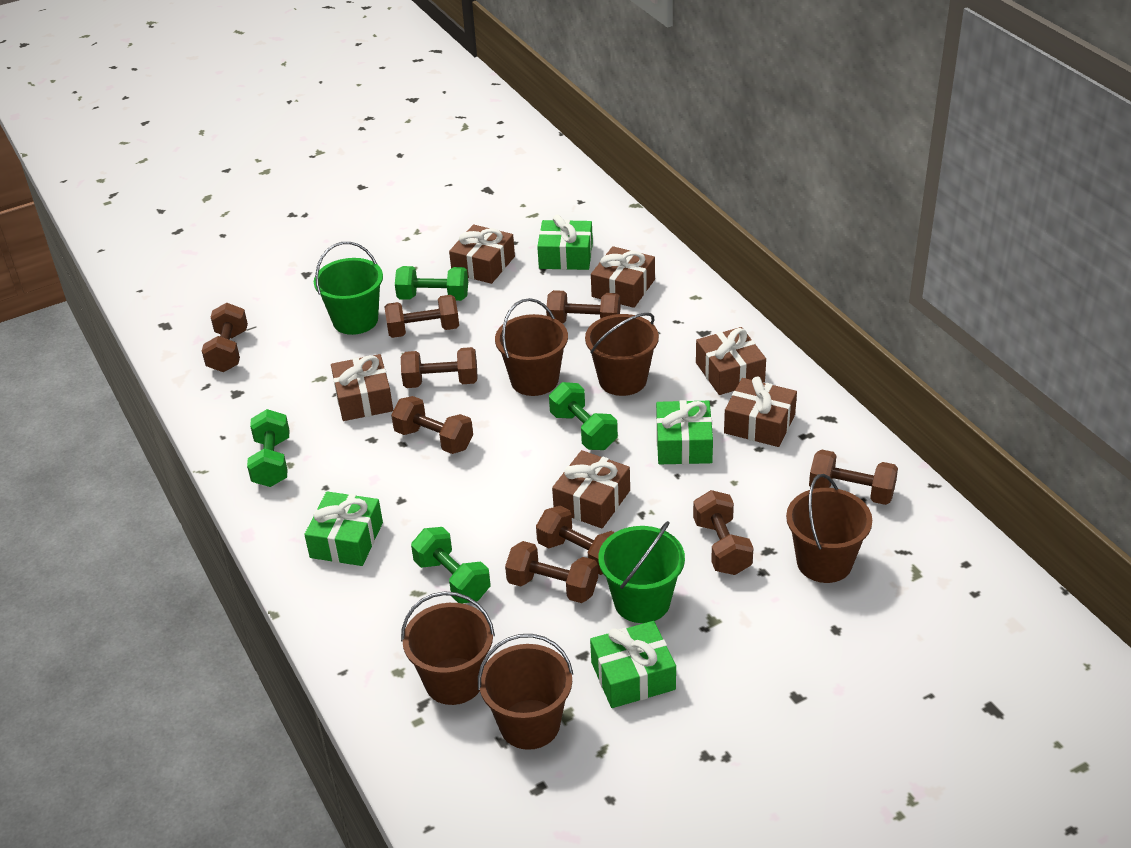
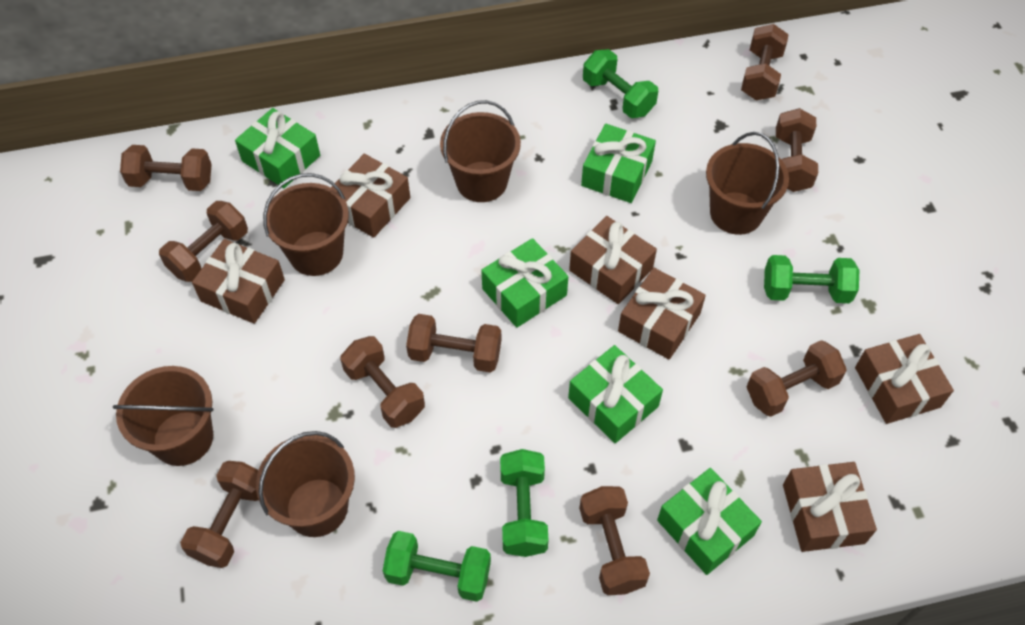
green bucket: 2 -> 0
green gift: 4 -> 5

